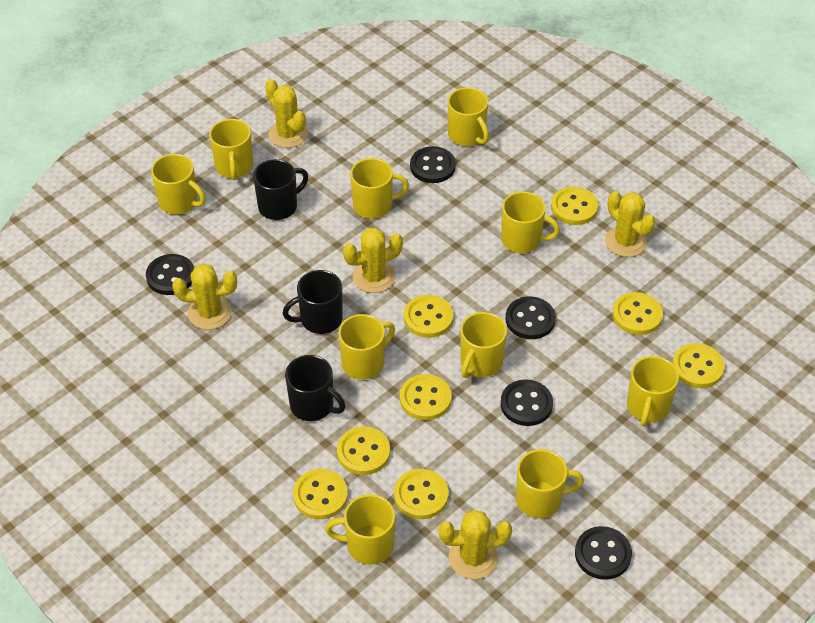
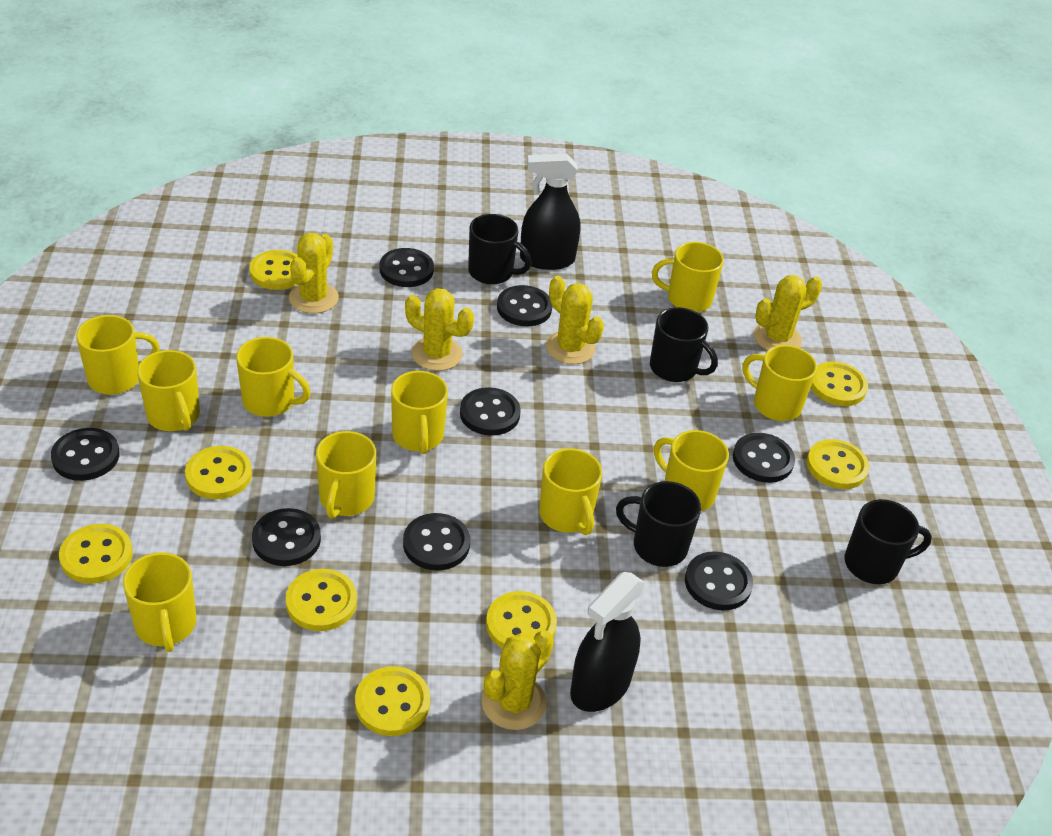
black button: 5 -> 8
black mug: 3 -> 4
black spray bottle: 0 -> 2

